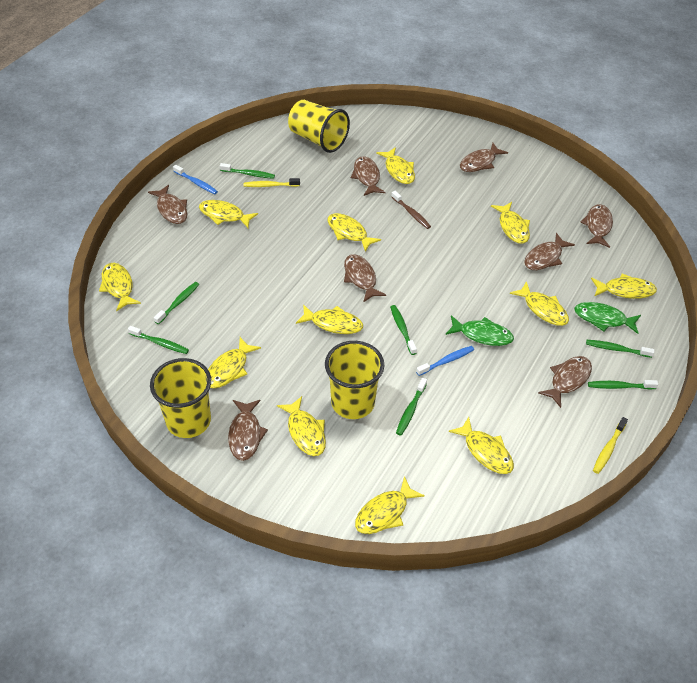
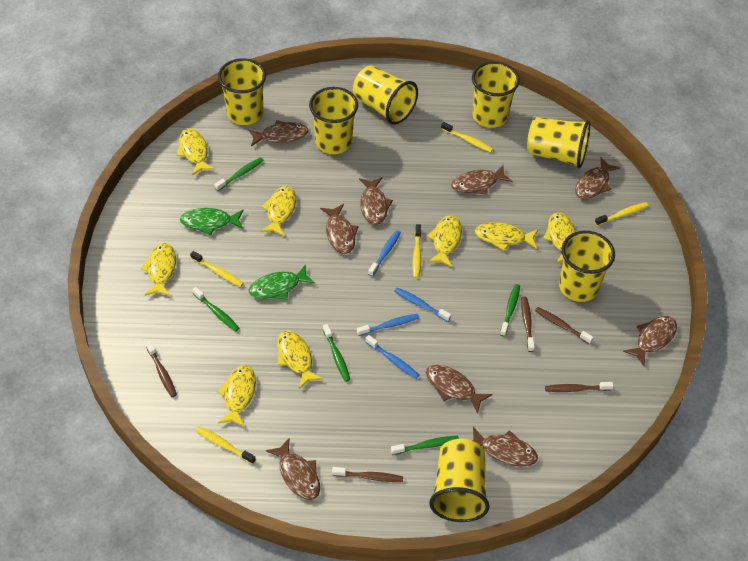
blue toothbrush: 2 -> 4
brown fish: 8 -> 9
brown toothbrush: 1 -> 5
green toothbrush: 7 -> 5
yellow cup: 3 -> 7
yellow fish: 12 -> 8
yellow toothbrush: 2 -> 5

